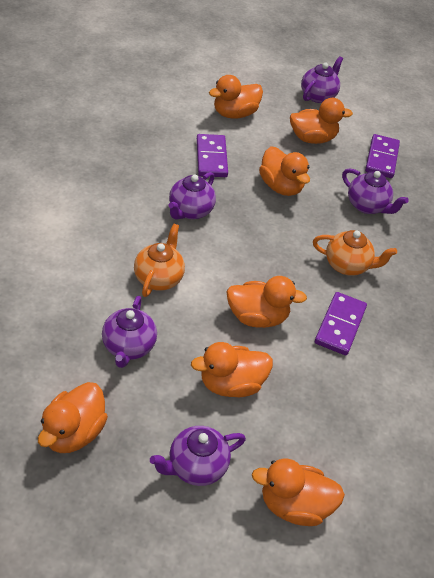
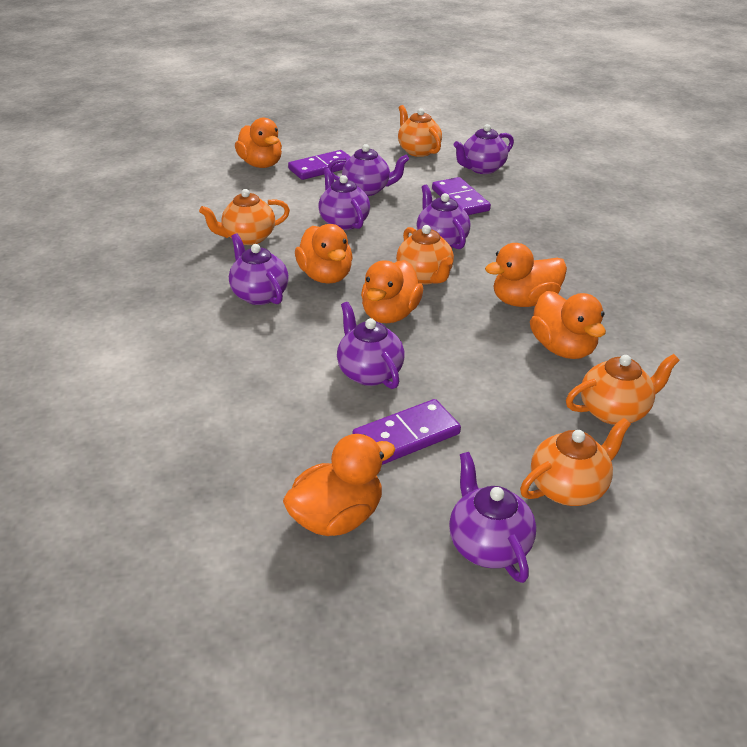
orange duck: 7 -> 6
orange teapot: 2 -> 5
purple teapot: 5 -> 7

